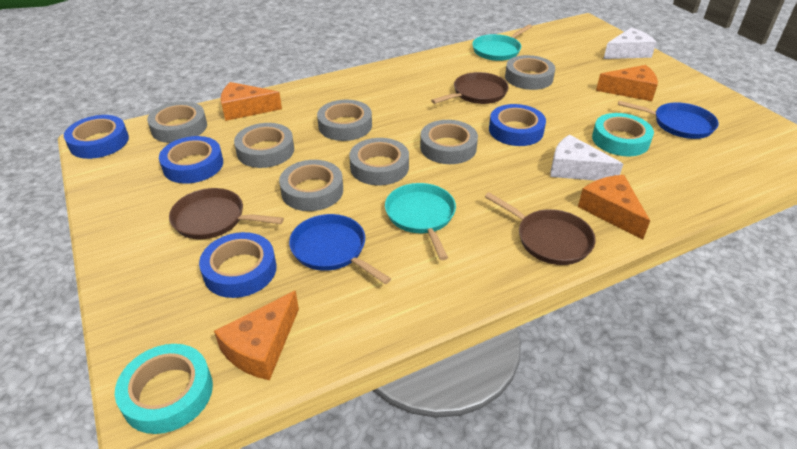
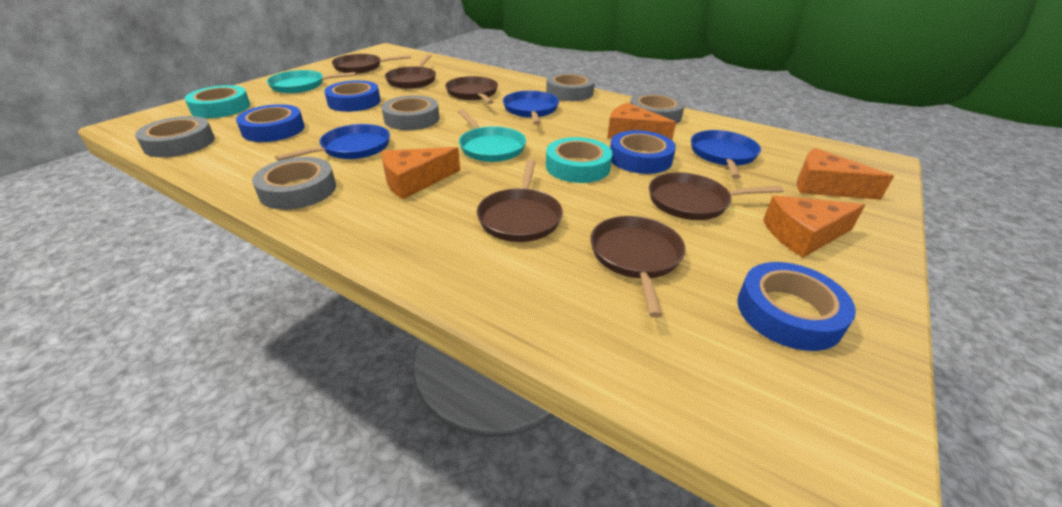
blue pan: 2 -> 3
brown pan: 3 -> 6
grey tape: 7 -> 5
white cheese: 2 -> 0

